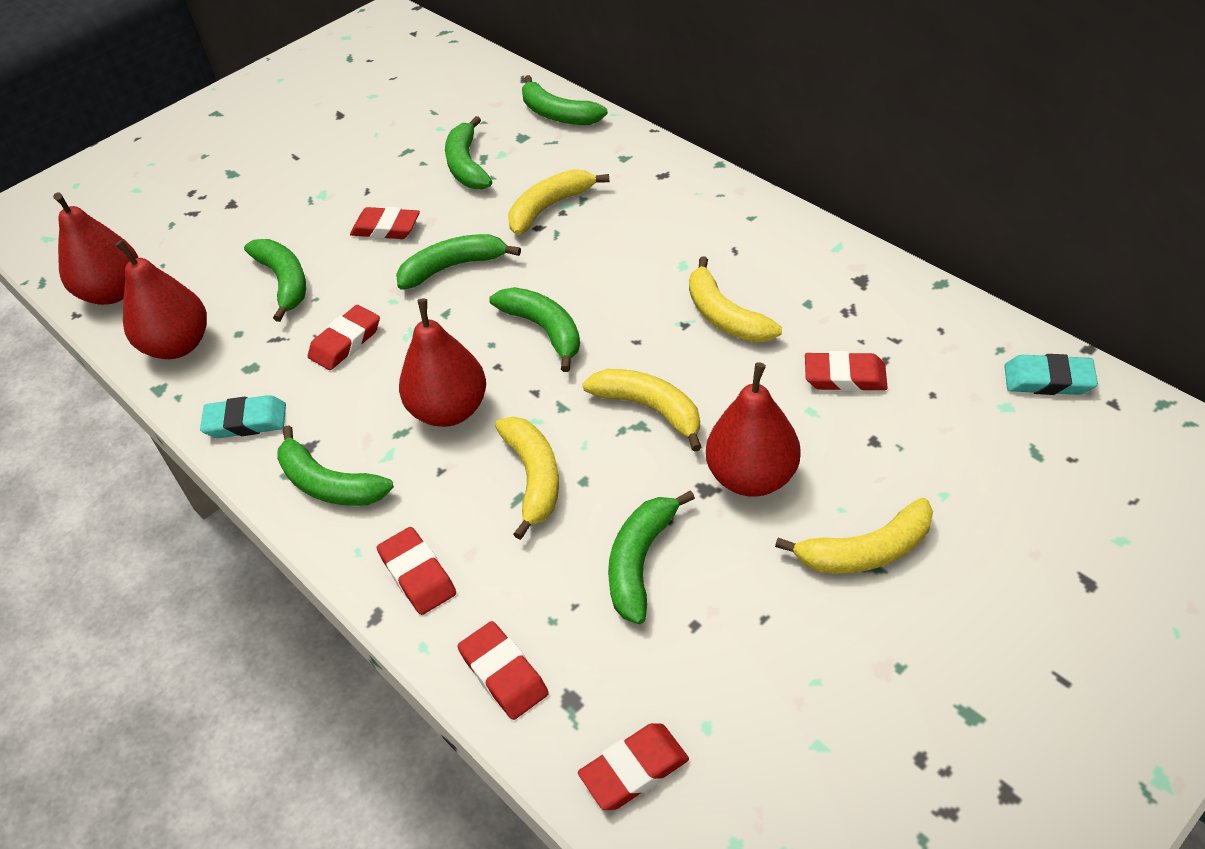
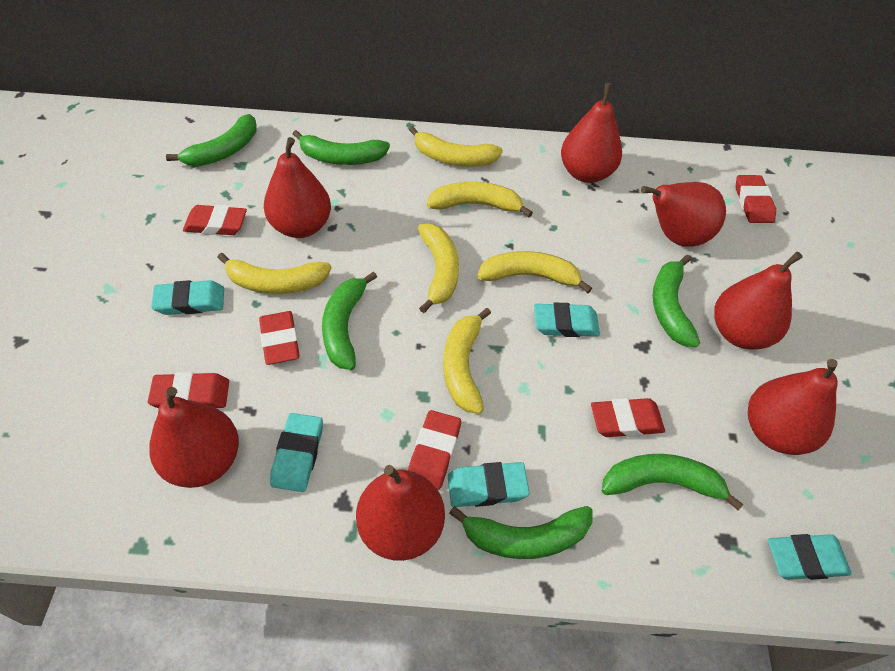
green banana: 7 -> 6
red pear: 4 -> 7
turquoise eraser: 2 -> 5
yellow banana: 5 -> 6

